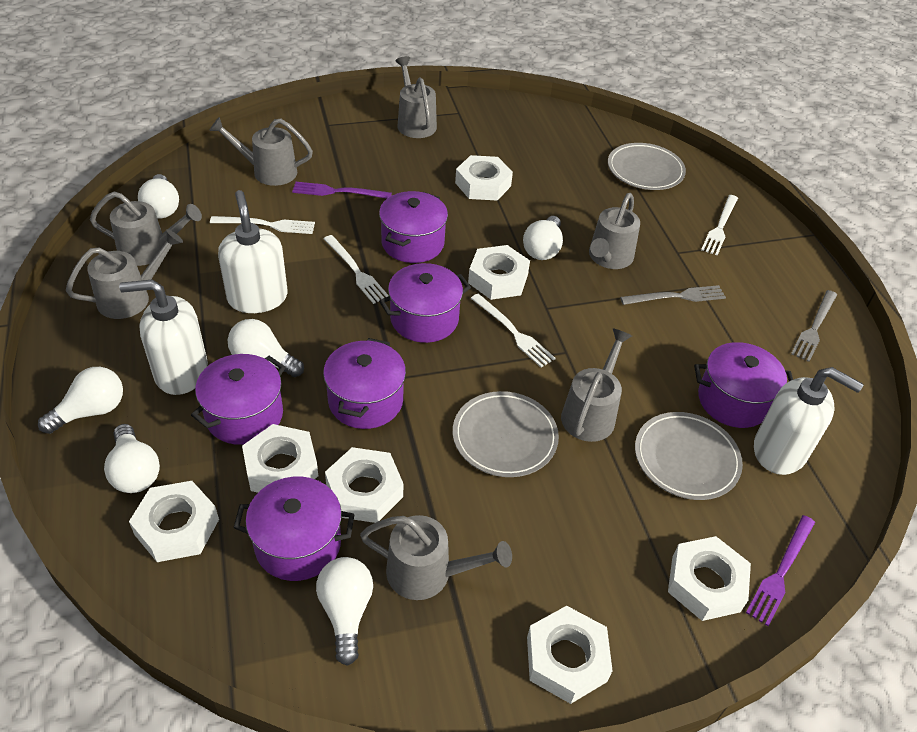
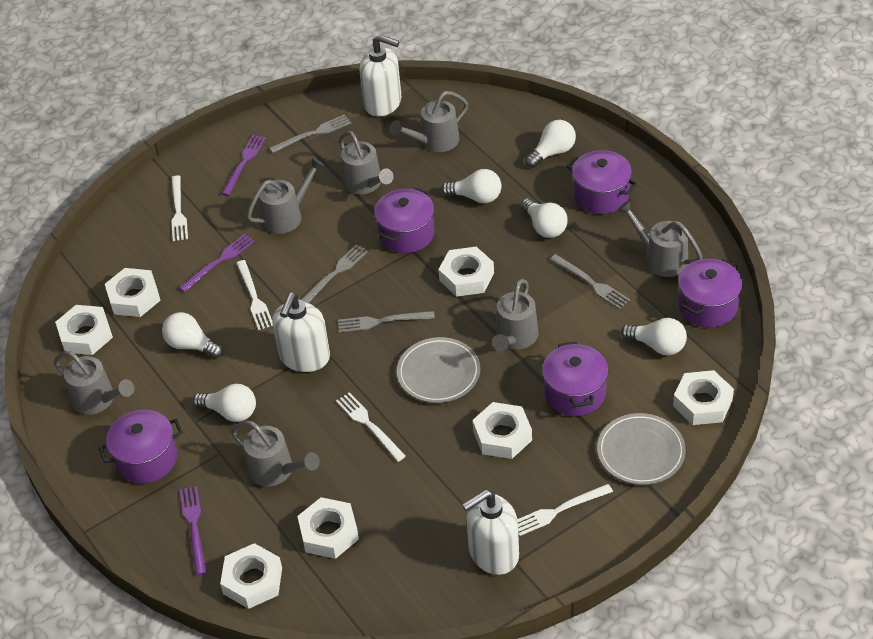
grey fork: 2 -> 4
grey plate: 3 -> 2
purple fork: 2 -> 3
purple pot: 6 -> 5

